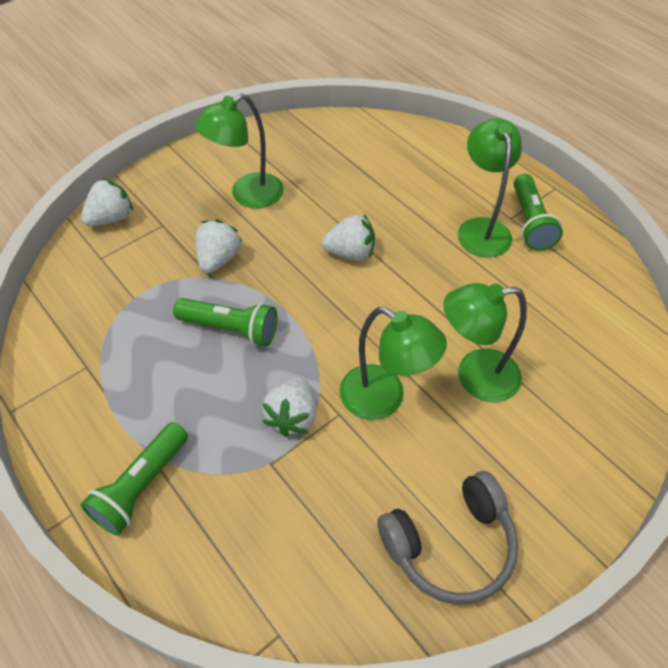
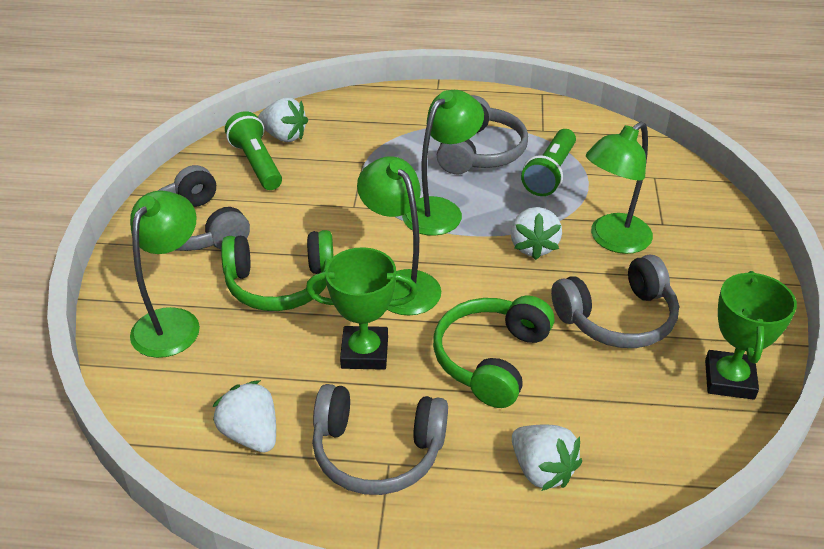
green flashlight: 3 -> 2
green headphones: 0 -> 2
green trophy: 0 -> 2
grey headphones: 1 -> 4

